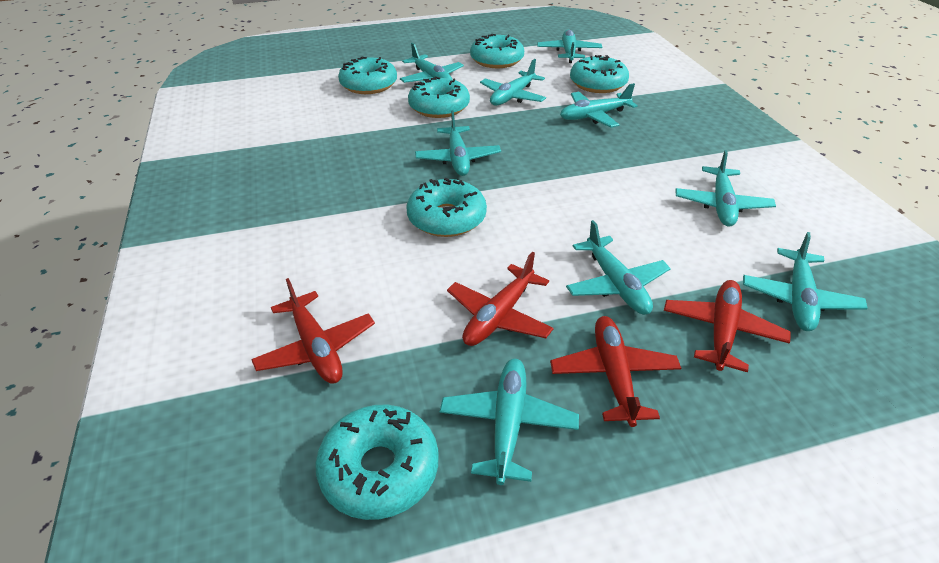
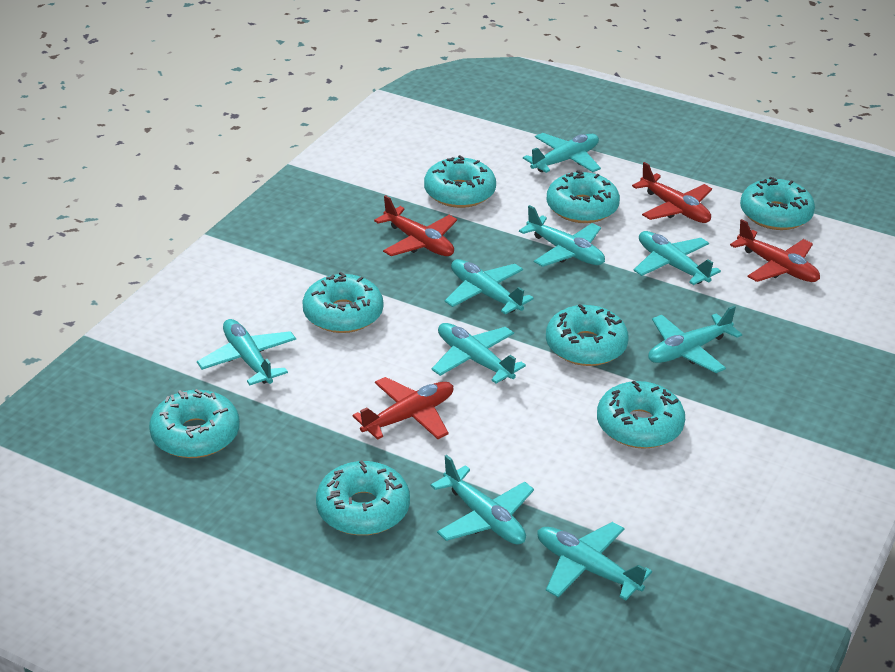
turquoise donut: 6 -> 8

